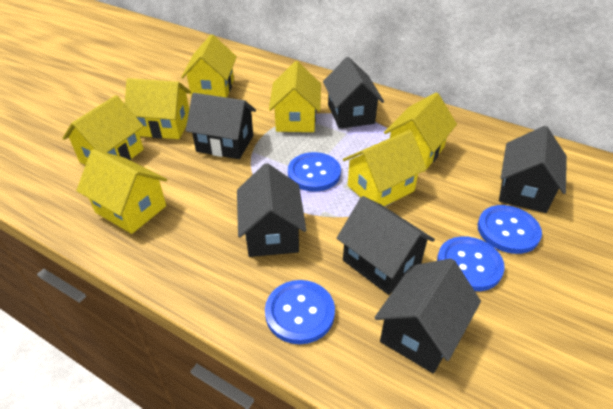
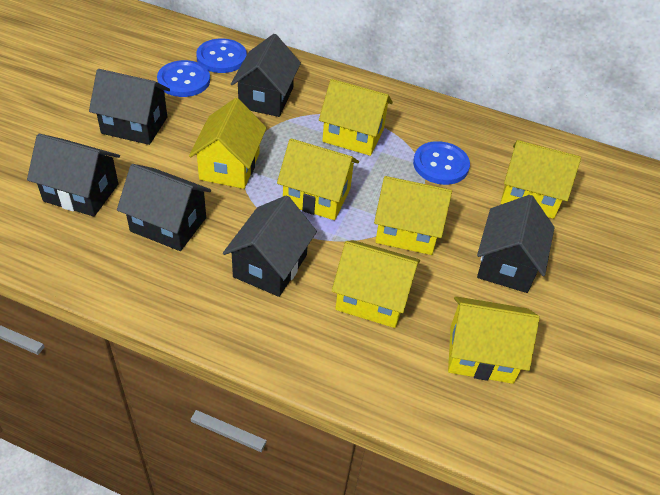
blue button: 4 -> 3

